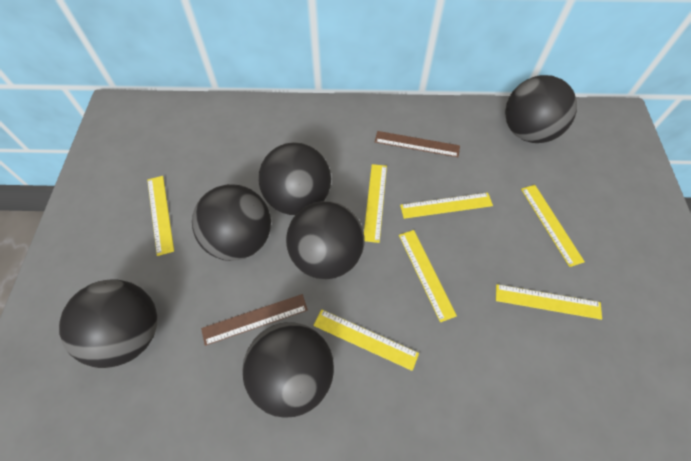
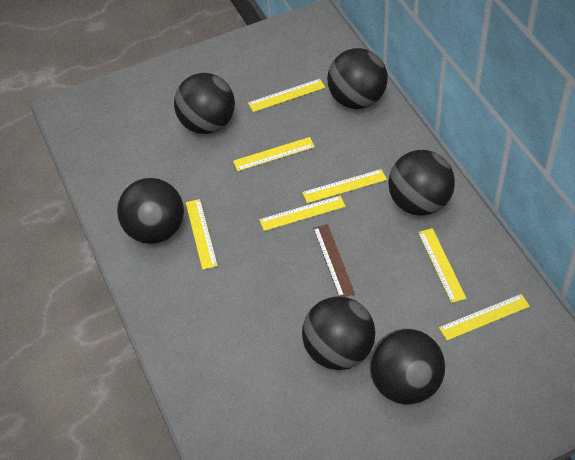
brown ruler: 2 -> 1

